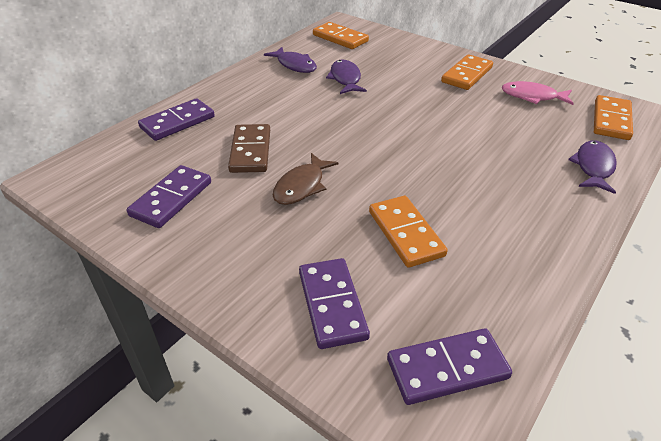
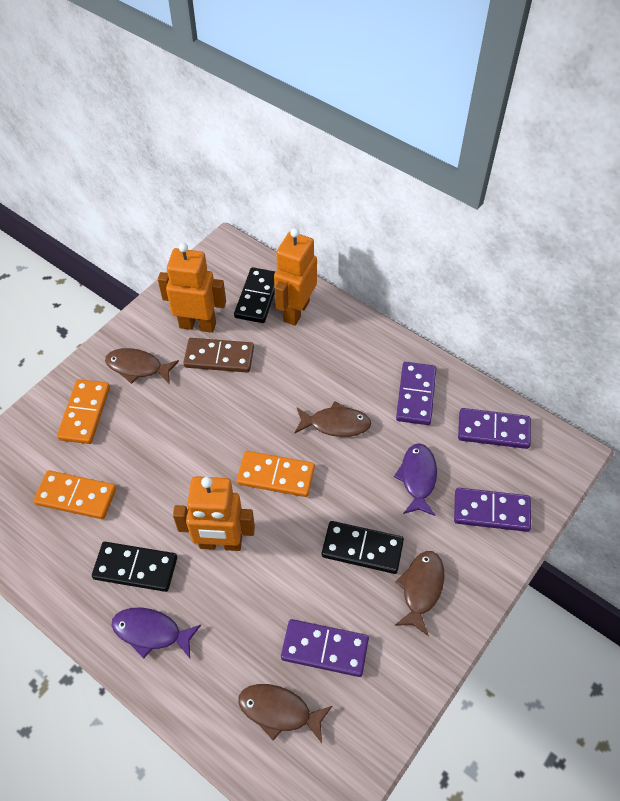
black domino: 0 -> 3
brown fish: 1 -> 4
orange domino: 4 -> 3
orange robot: 0 -> 3
pink fish: 1 -> 0
purple fish: 3 -> 2

